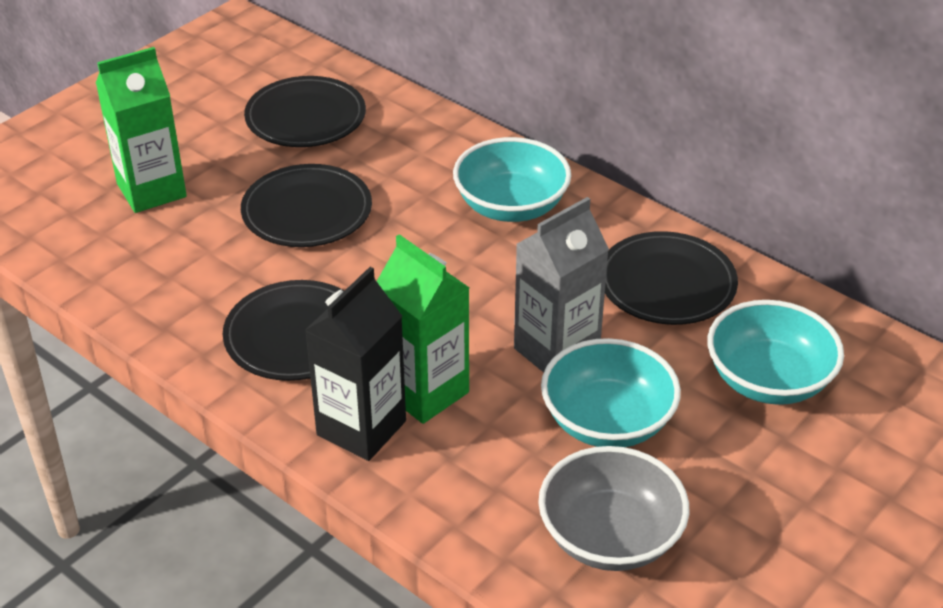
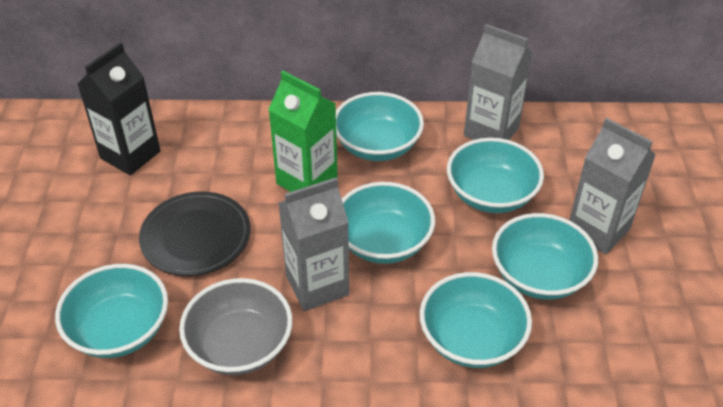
black plate: 4 -> 1
green carton: 2 -> 1
grey carton: 1 -> 3
turquoise bowl: 3 -> 6

